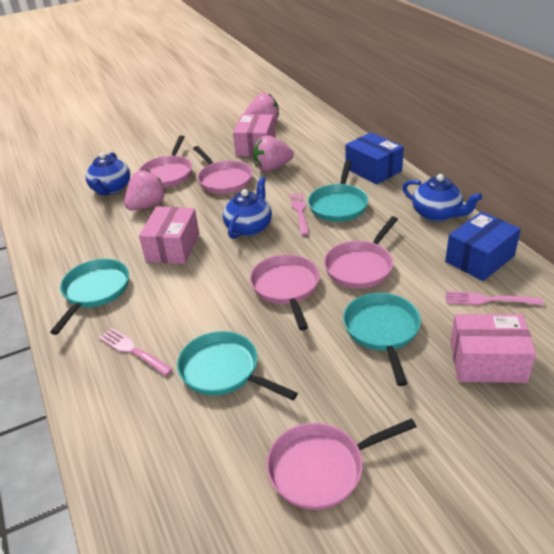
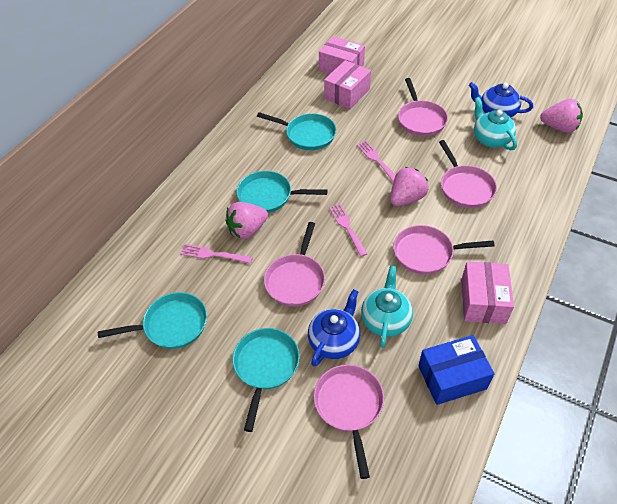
blue box: 2 -> 1
blue teapot: 3 -> 2
turquoise teapot: 0 -> 2

